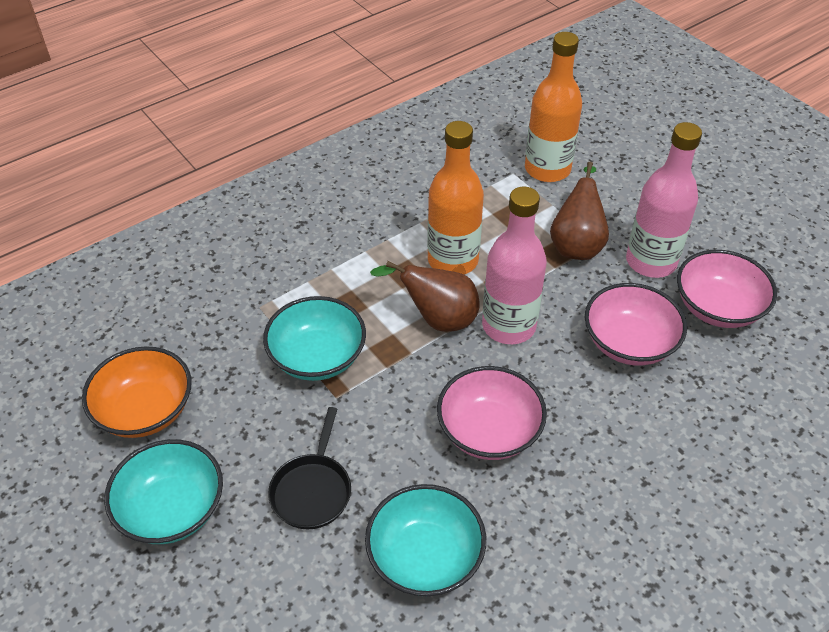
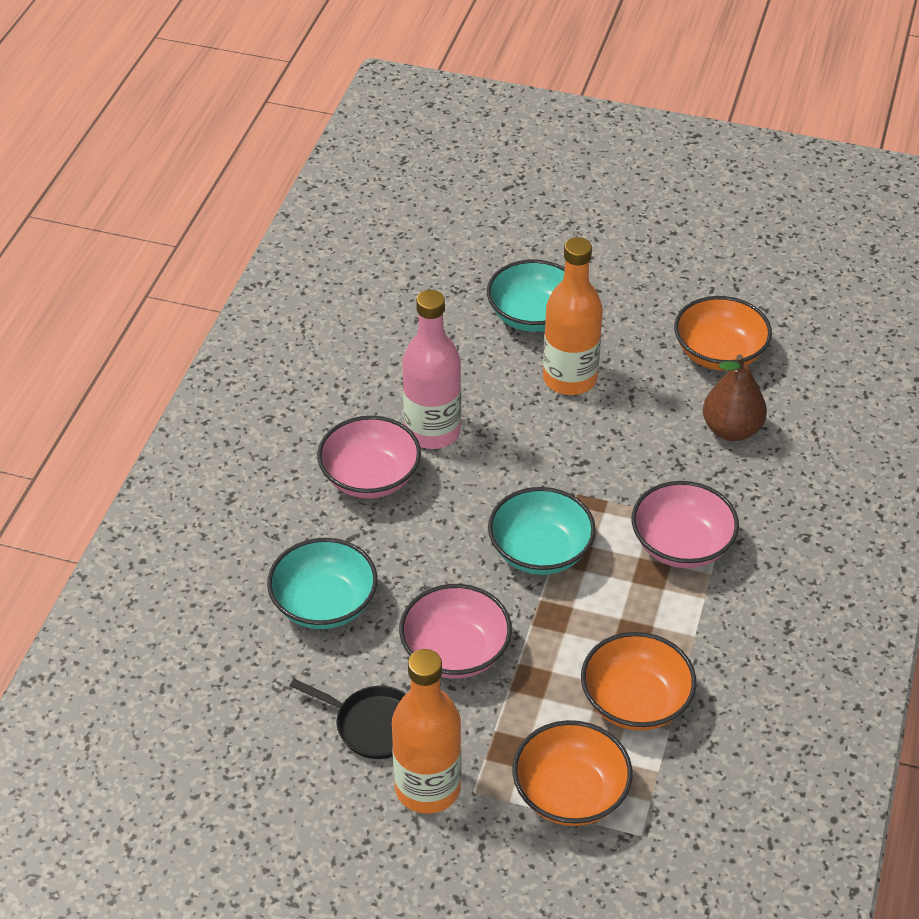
brown pear: 2 -> 1
orange bowl: 1 -> 3
pink bottle: 2 -> 1

